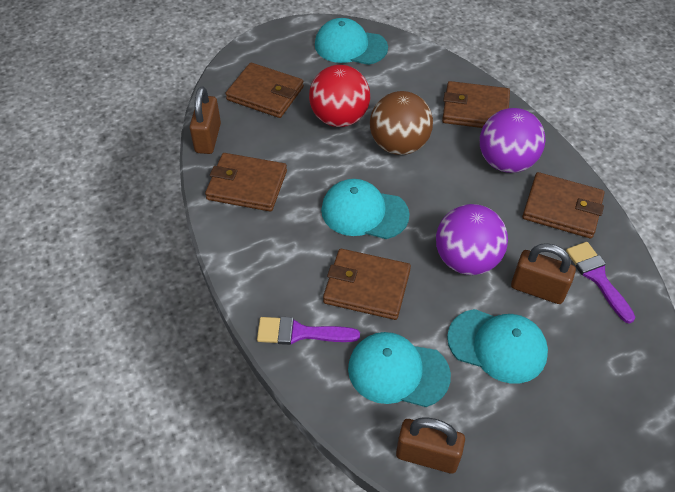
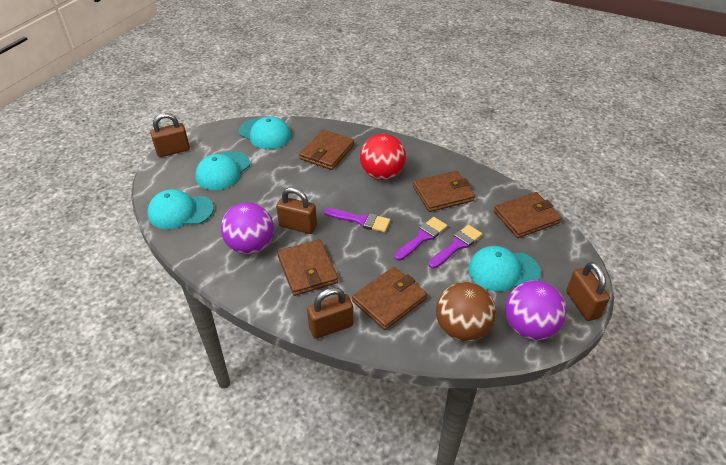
brown padlock: 3 -> 4
purple brush: 2 -> 3

